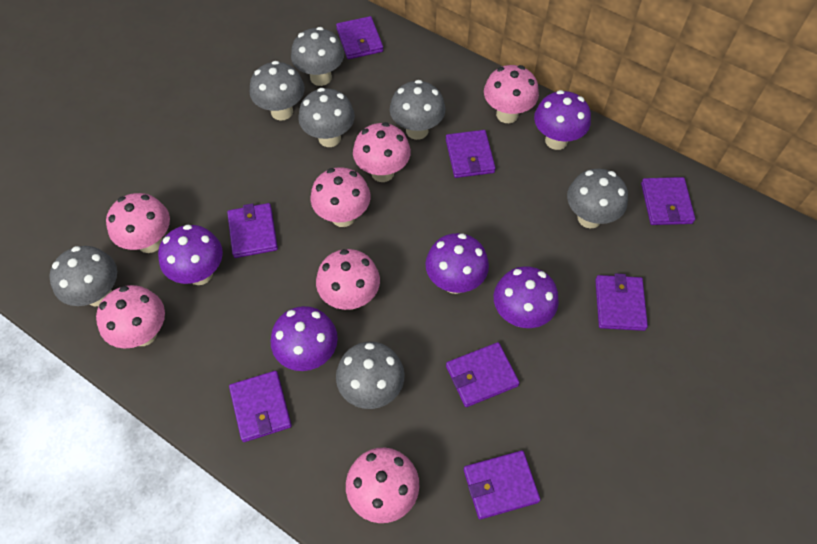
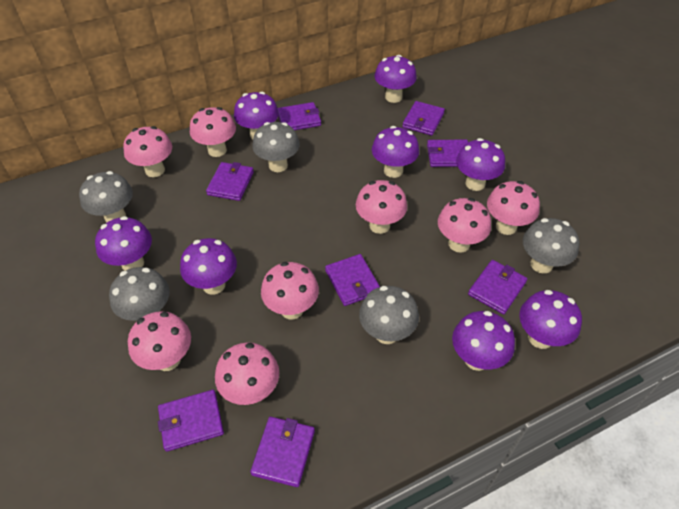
grey mushroom: 7 -> 5
pink mushroom: 7 -> 8
purple mushroom: 5 -> 8

